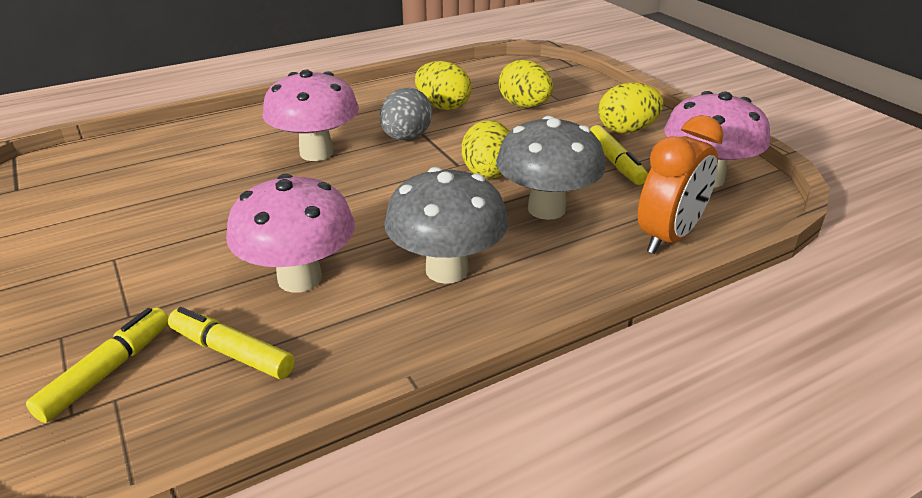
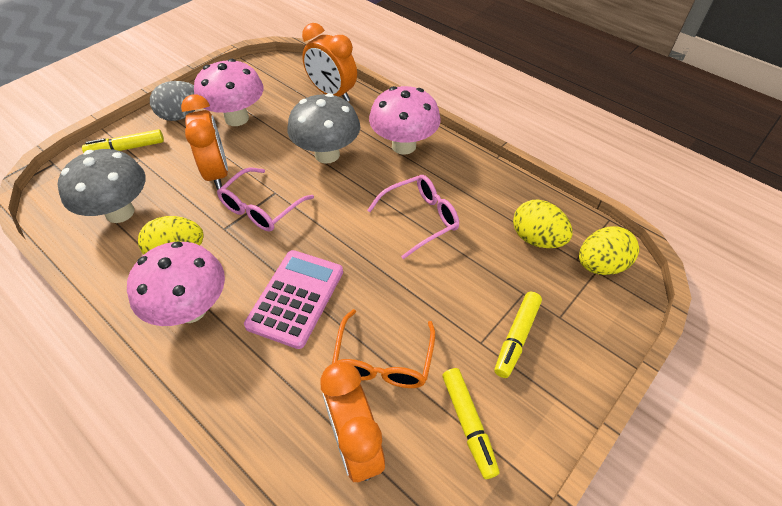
orange clock: 1 -> 3
orange glasses: 0 -> 1
pink calculator: 0 -> 1
pink glasses: 0 -> 2
yellow egg: 4 -> 3

